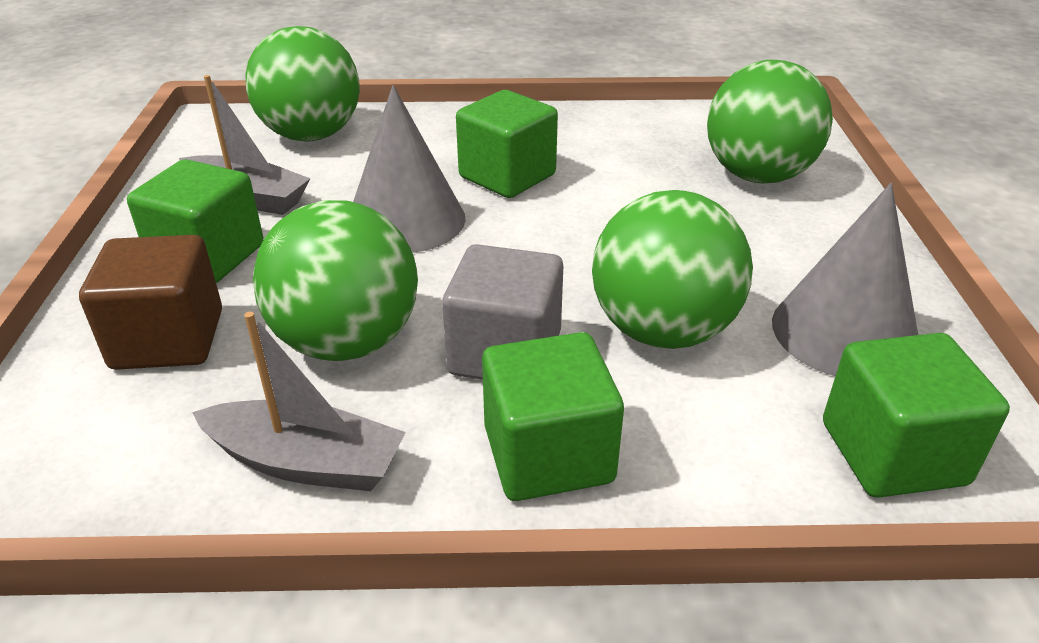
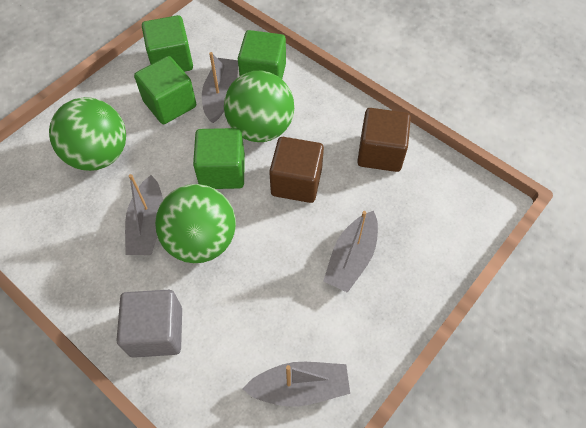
brown cube: 1 -> 2
green ball: 4 -> 3
grey boat: 2 -> 4
grey cone: 2 -> 0

